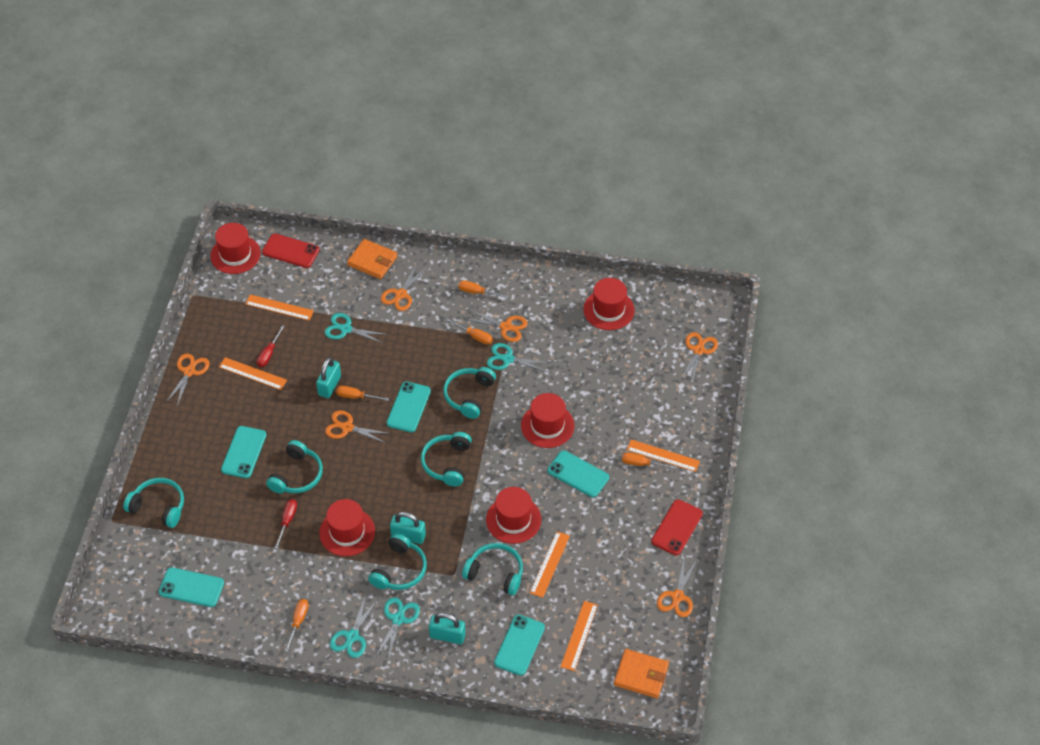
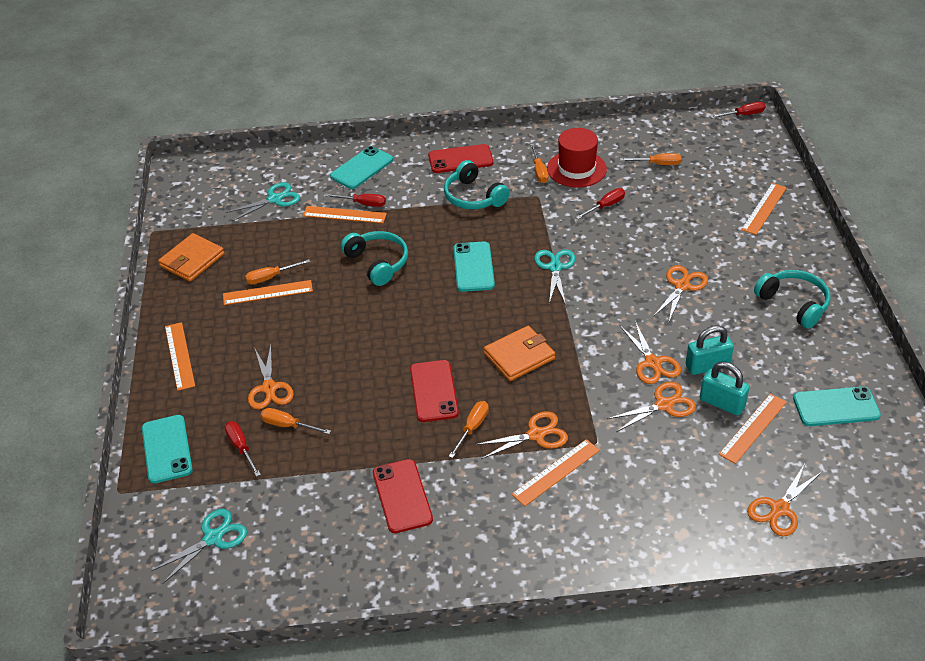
orange ruler: 5 -> 6
red hat: 5 -> 1
red phone: 2 -> 3
red screwdriver: 2 -> 4
turquoise headphones: 6 -> 3
turquoise padlock: 3 -> 2
turquoise phone: 5 -> 4
turquoise scissors: 4 -> 3

